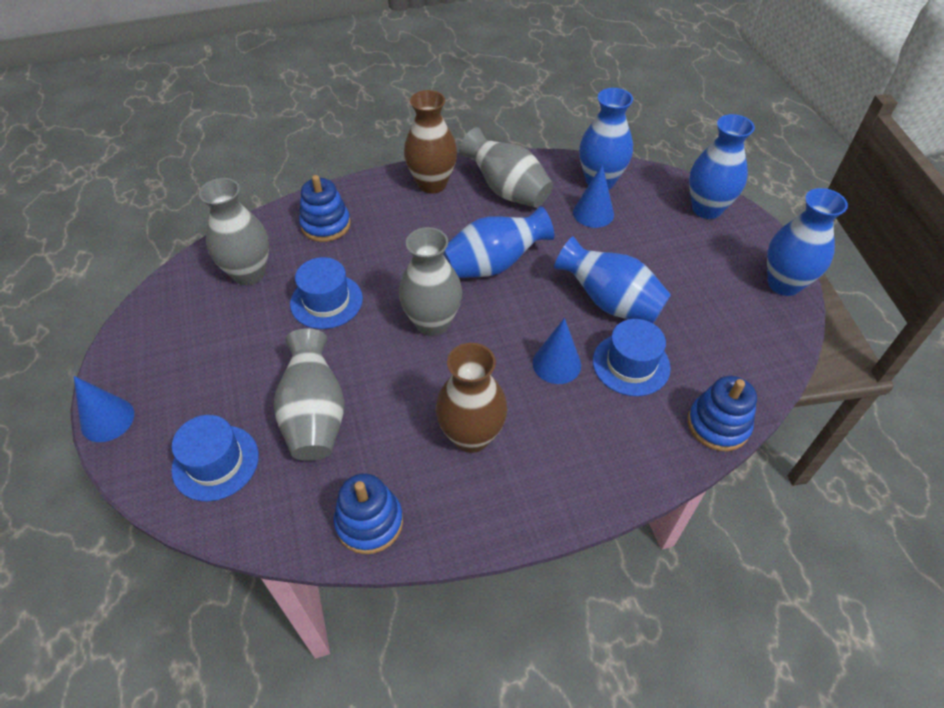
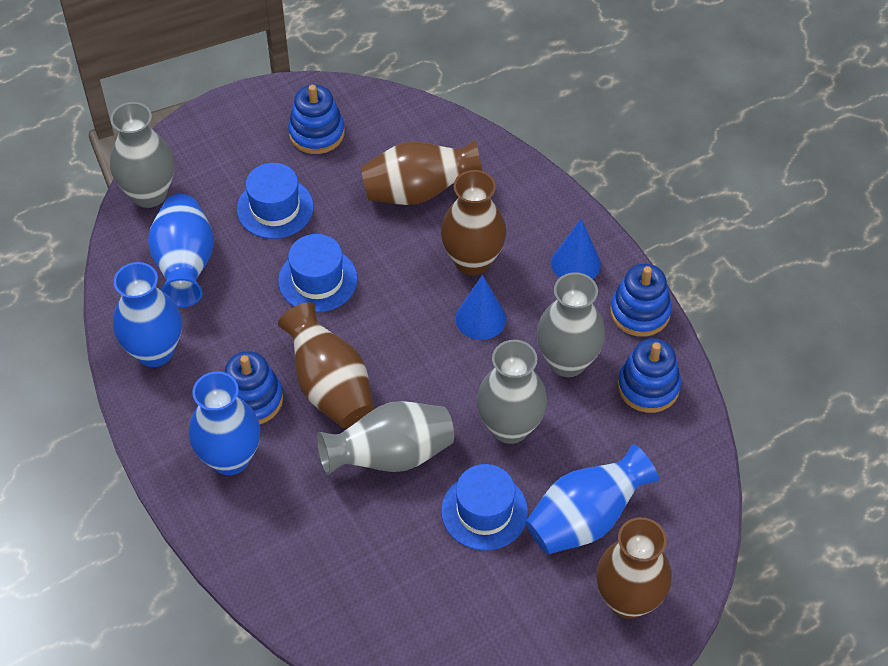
blue cone: 3 -> 2
blue stacking toy: 3 -> 4
blue vase: 5 -> 4
brown vase: 2 -> 4

